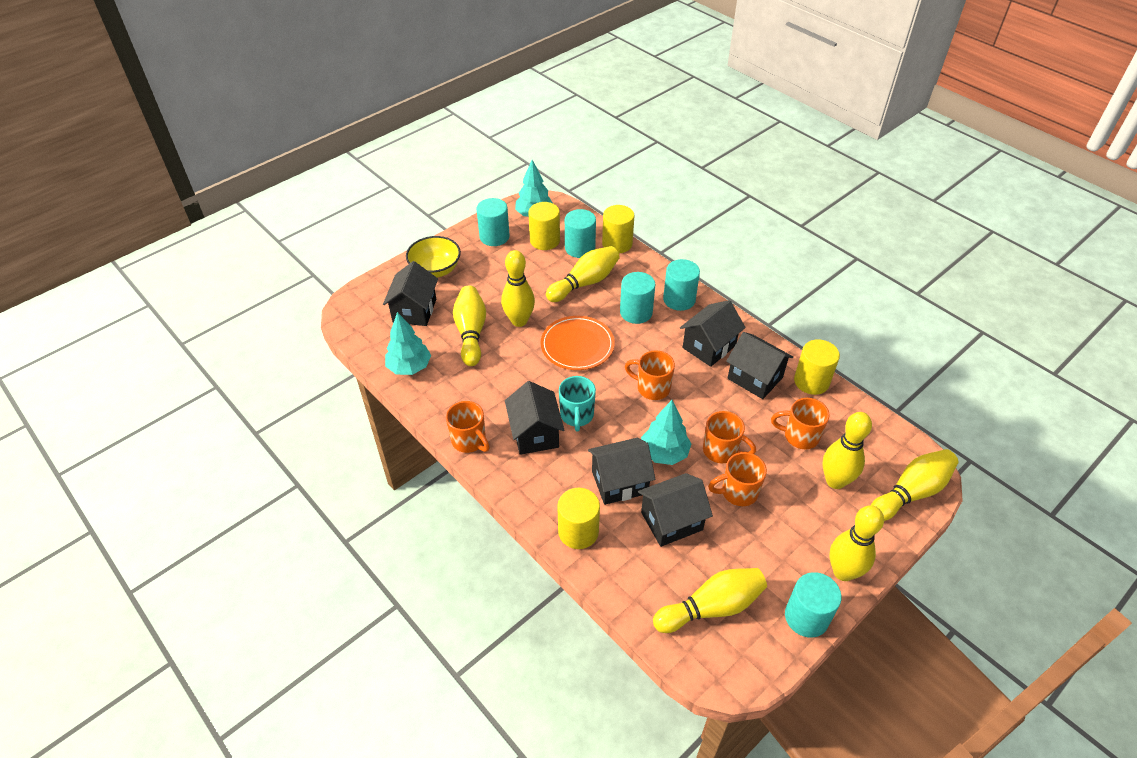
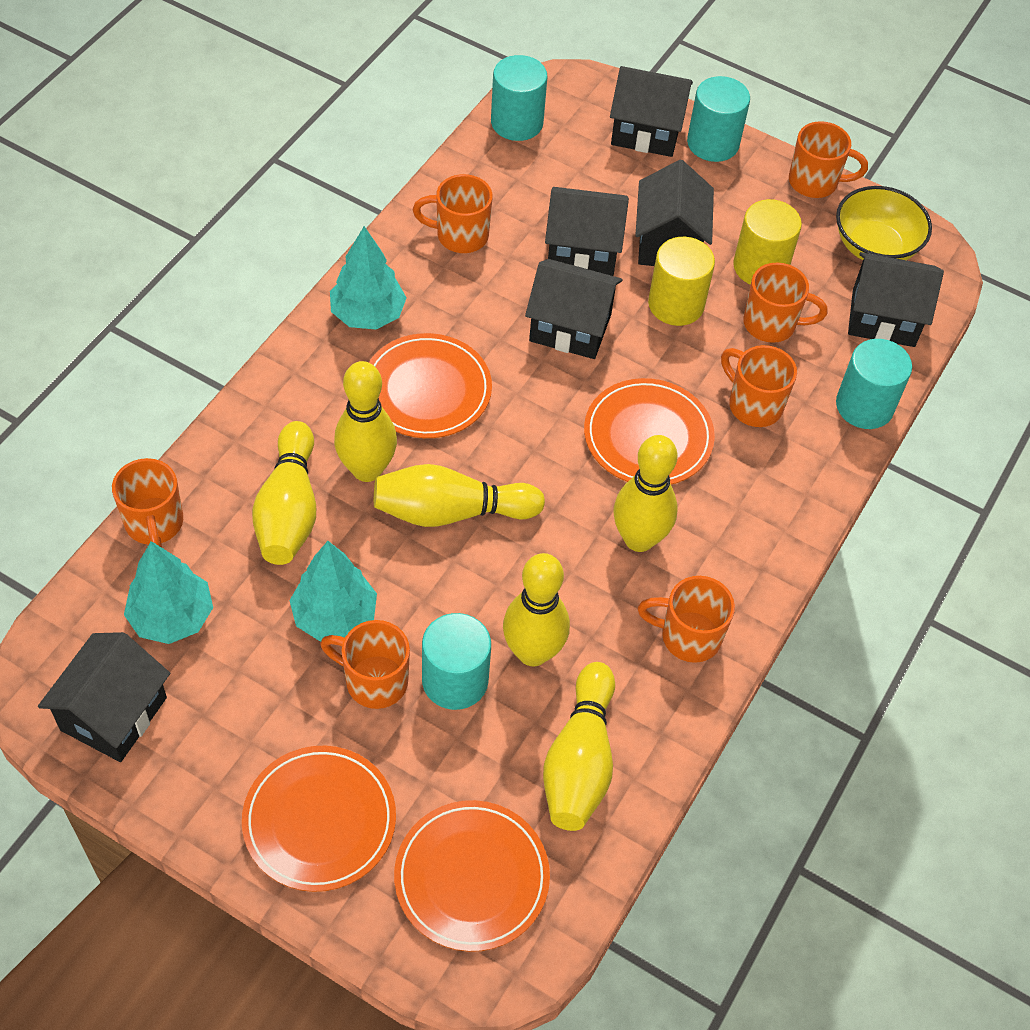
orange mug: 5 -> 7
orange plate: 1 -> 4
turquoise cylinder: 5 -> 4
turquoise mug: 1 -> 0
yellow bowling pin: 7 -> 6
yellow cylinder: 4 -> 2

